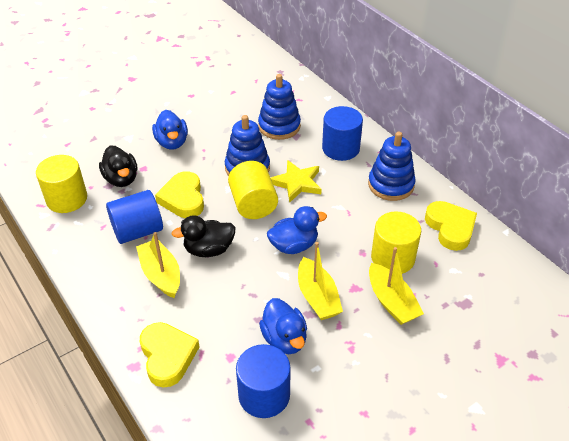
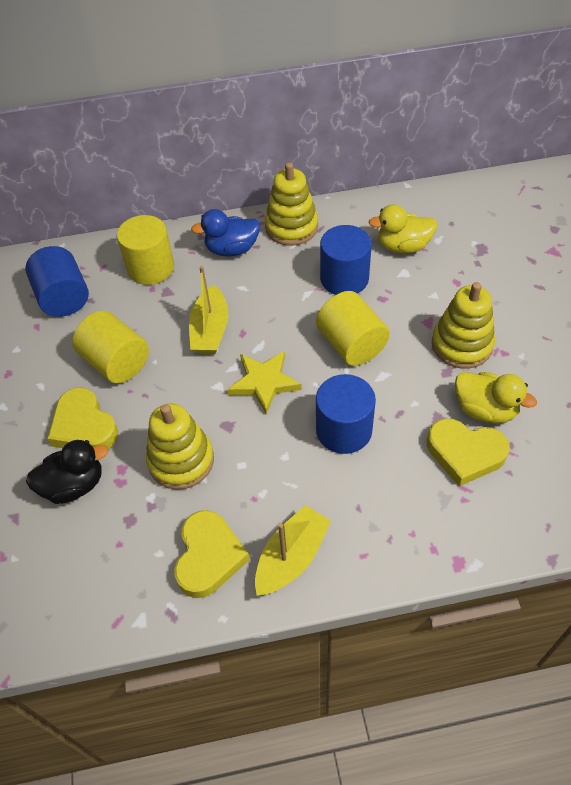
black duck: 2 -> 1
blue duck: 3 -> 1
blue stacking toy: 3 -> 0
yellow boat: 3 -> 2
yellow duck: 0 -> 2
yellow stacking toy: 0 -> 3

